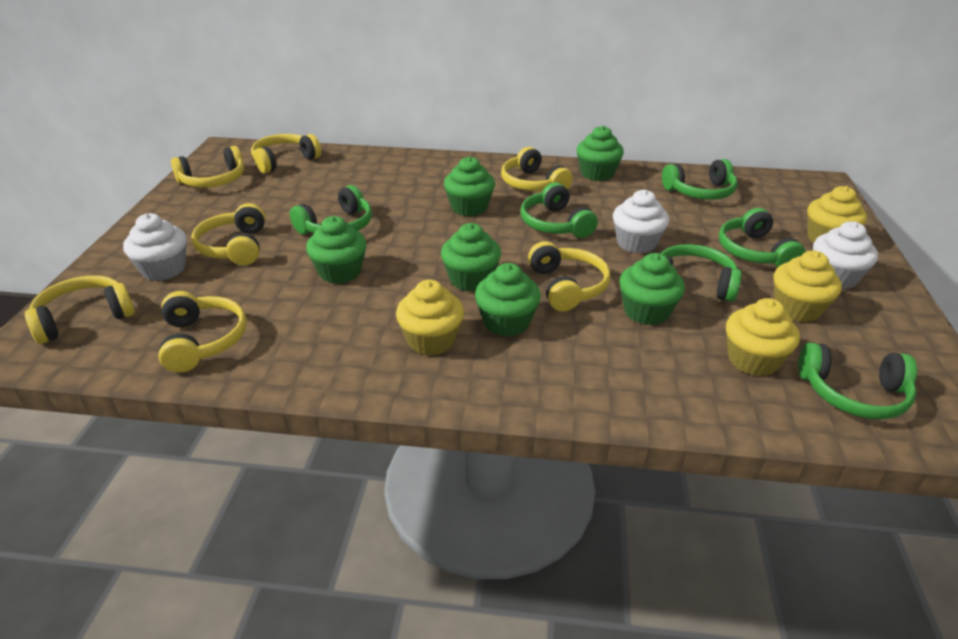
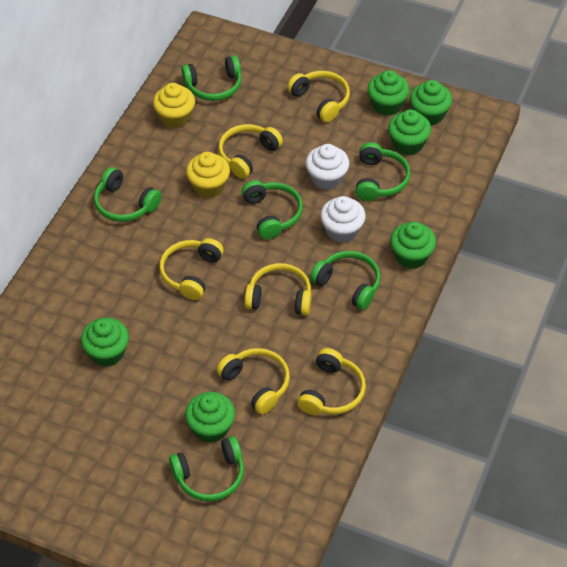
white cupcake: 3 -> 2
yellow cupcake: 4 -> 2
yellow headphones: 7 -> 6

